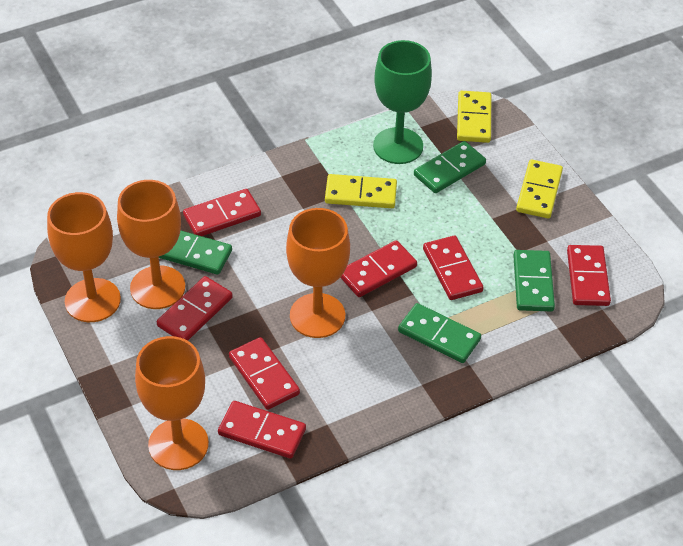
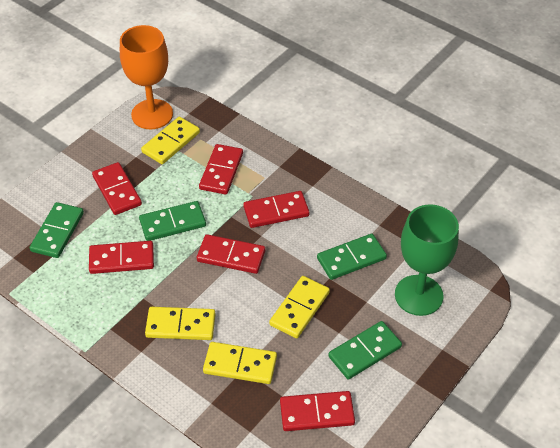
orange goblet: 4 -> 1
red domino: 7 -> 6
yellow domino: 3 -> 4

